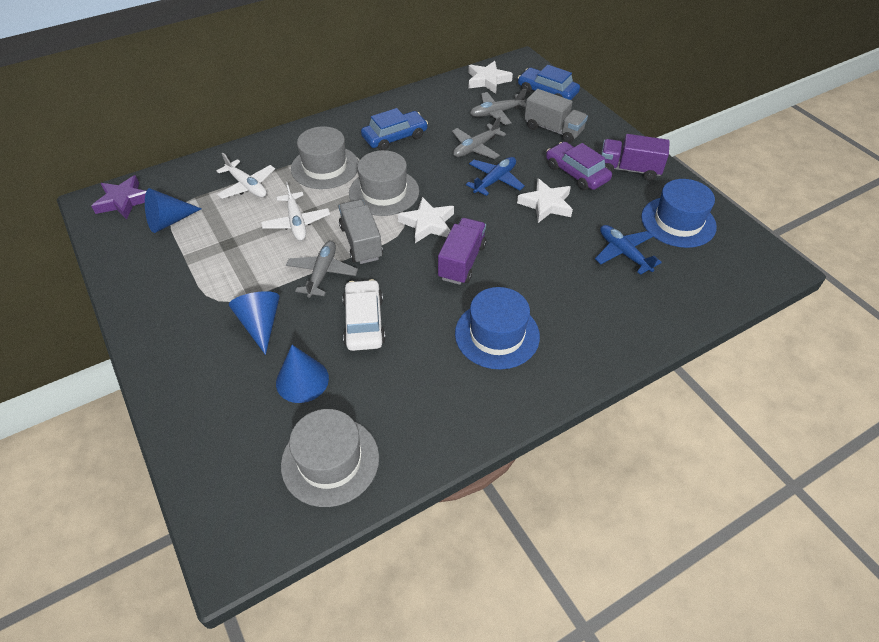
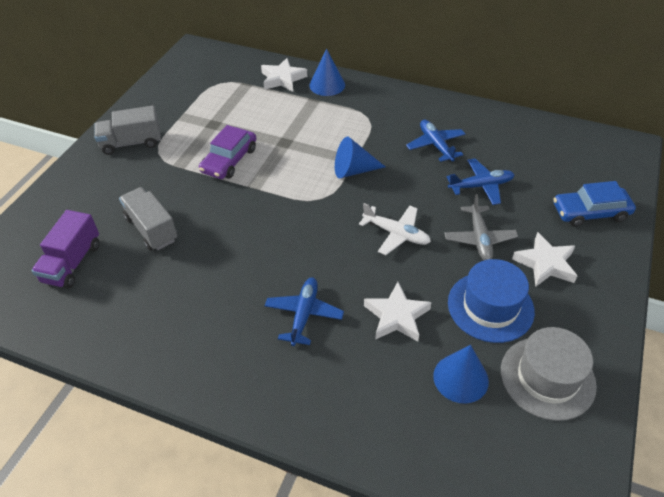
blue car: 2 -> 1
blue hat: 2 -> 1
blue plane: 2 -> 3
grey hat: 3 -> 1
grey plane: 3 -> 1
purple star: 1 -> 0
purple truck: 2 -> 1
white car: 1 -> 0
white plane: 2 -> 1

